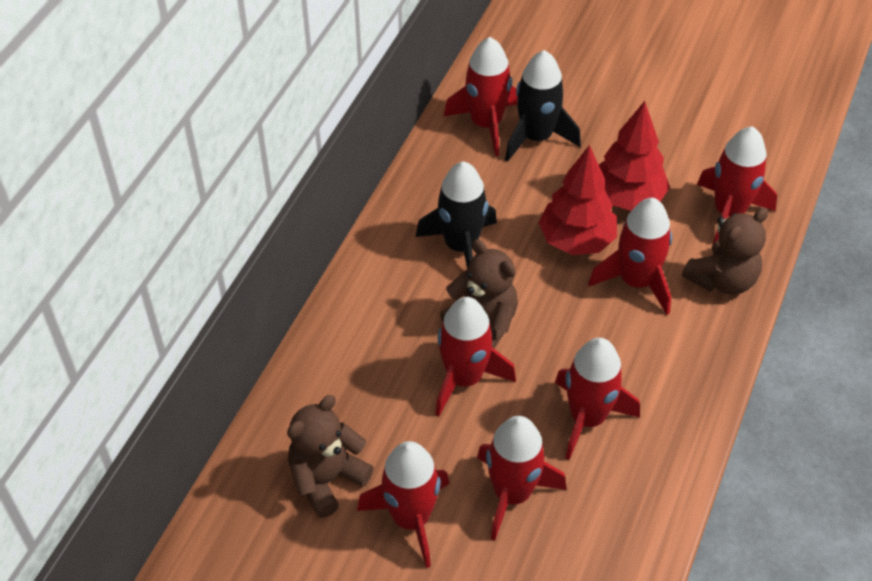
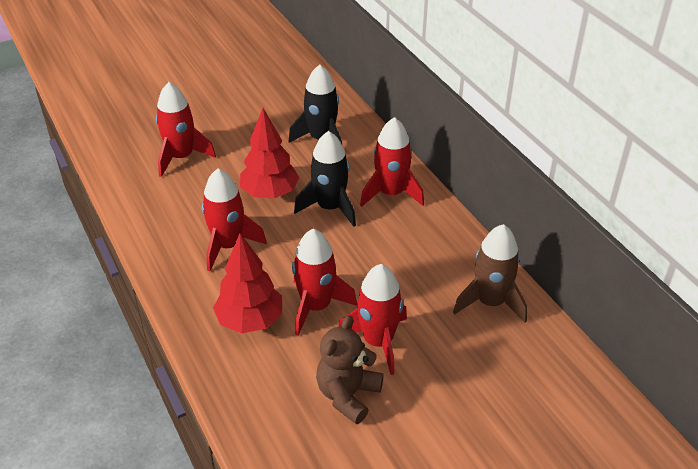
brown rocket: 0 -> 1
brown teddy bear: 3 -> 1
red rocket: 7 -> 5

